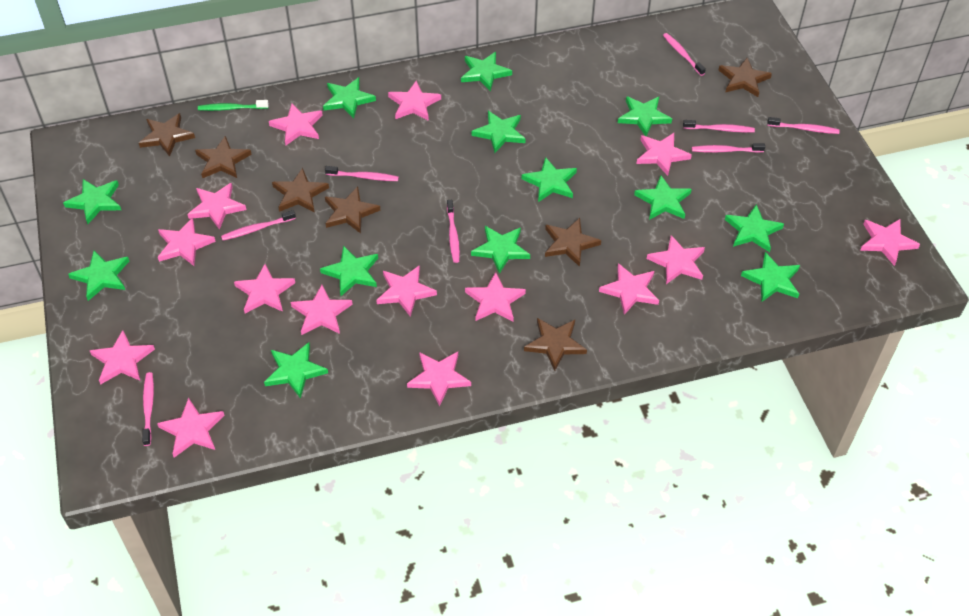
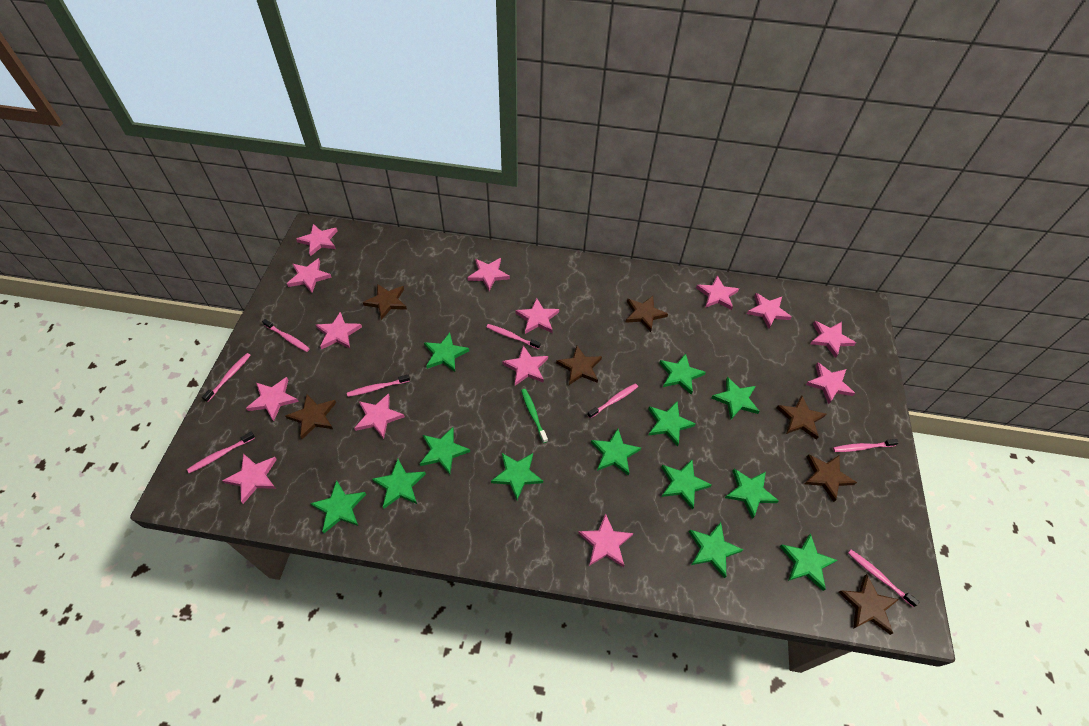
pink star: 15 -> 14

